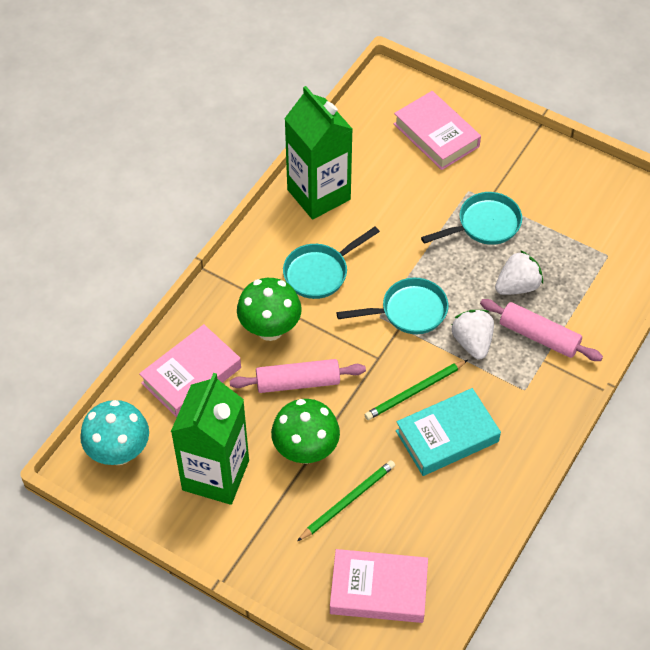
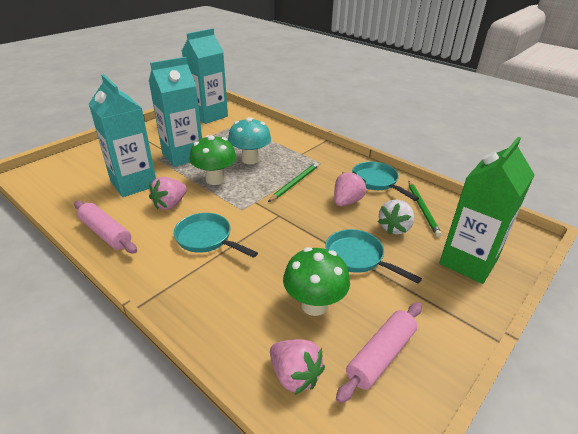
green carton: 2 -> 1
pink book: 3 -> 0
pink strawberry: 0 -> 3
turquoise book: 1 -> 0
turquoise carton: 0 -> 3
white strawberry: 2 -> 1

